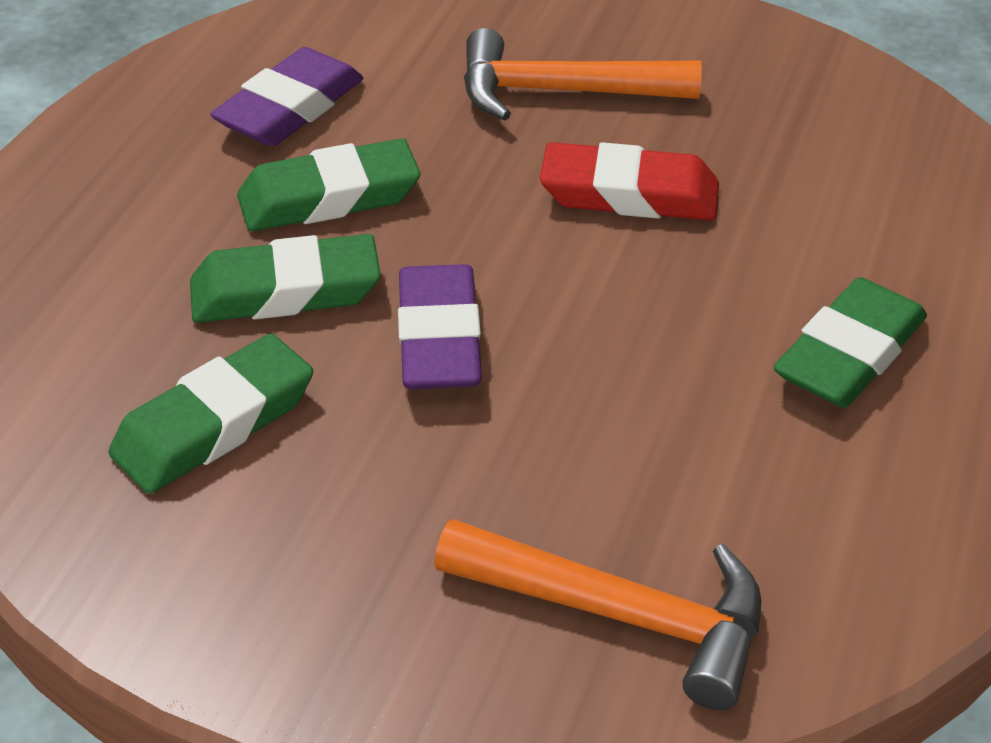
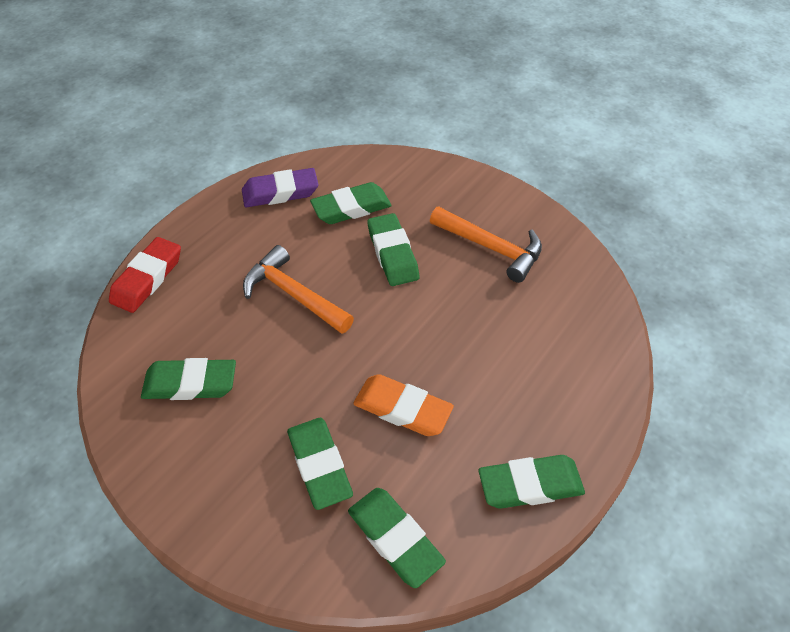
green eraser: 4 -> 6
orange eraser: 0 -> 1
purple eraser: 2 -> 1

